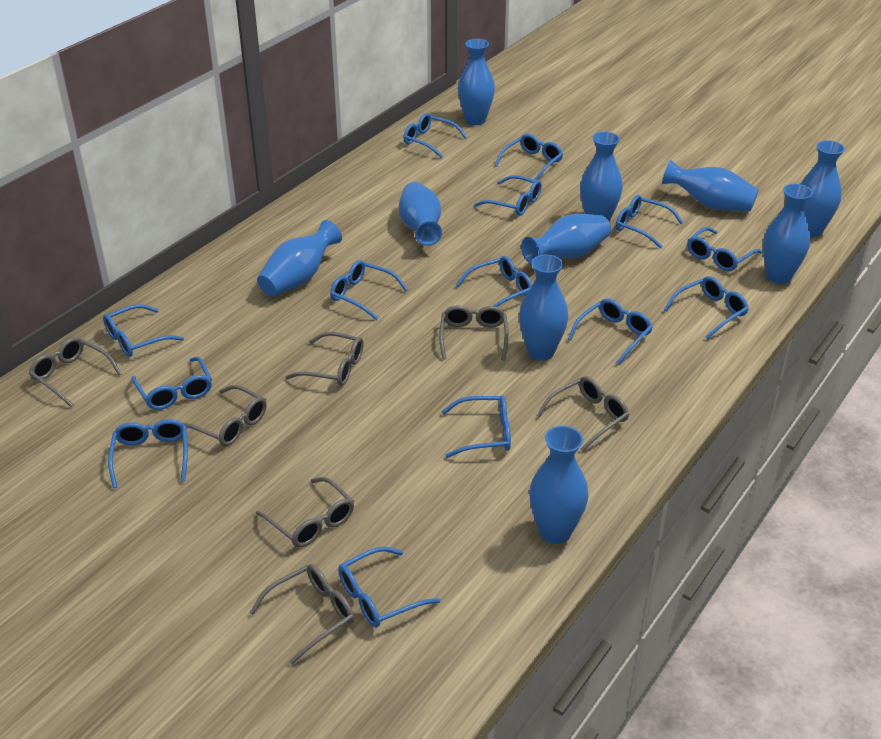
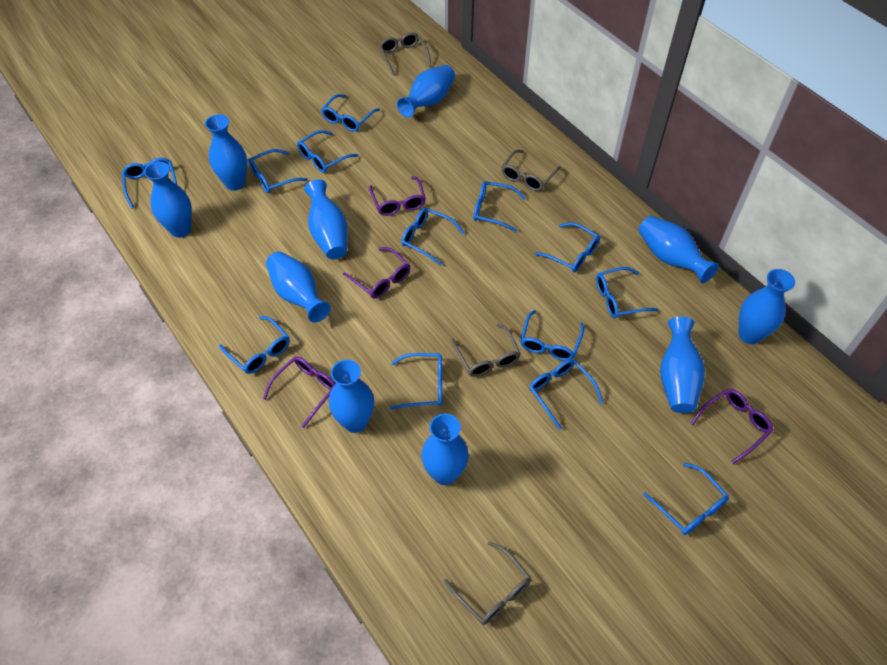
blue glasses: 14 -> 13
grey glasses: 7 -> 4
purple glasses: 0 -> 4

